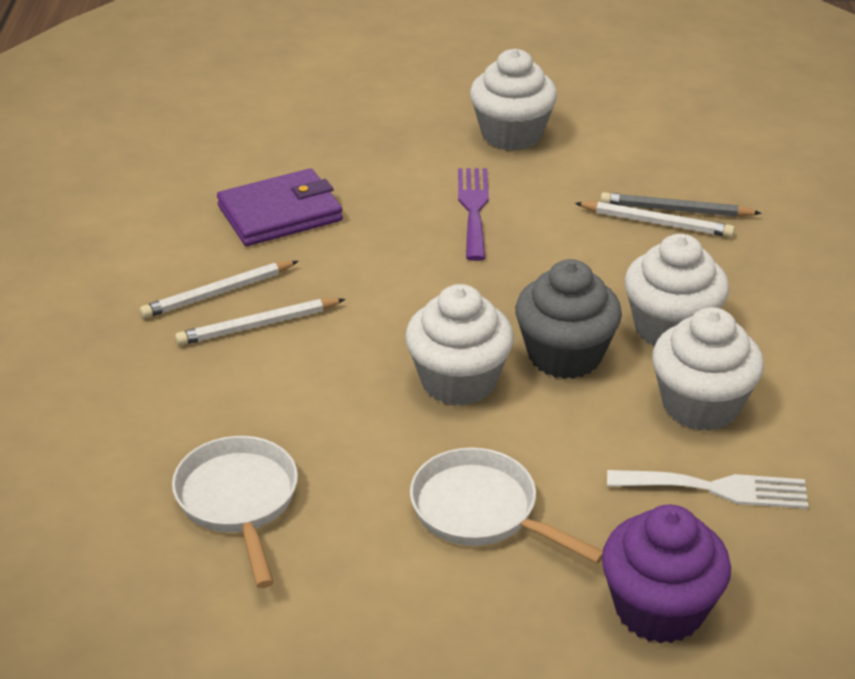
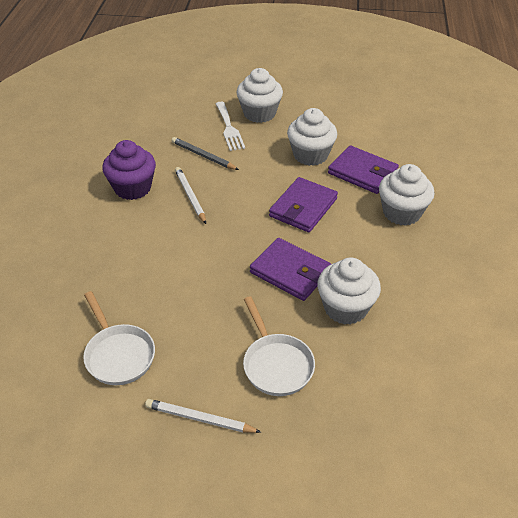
grey cupcake: 1 -> 0
purple fork: 1 -> 0
purple wallet: 1 -> 3
white pencil: 3 -> 2

